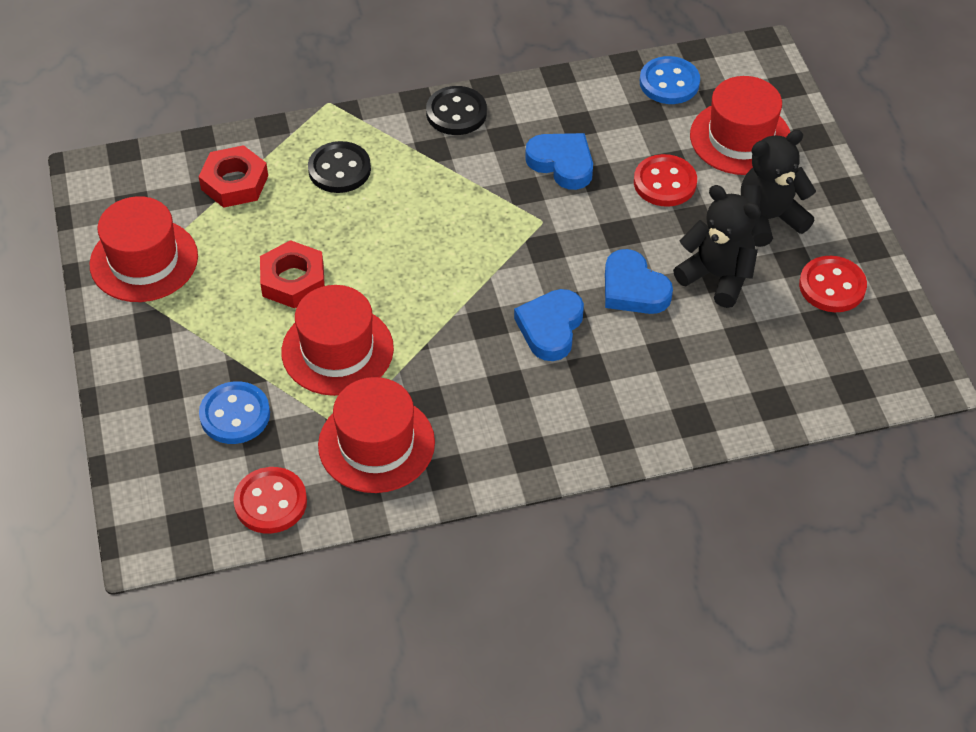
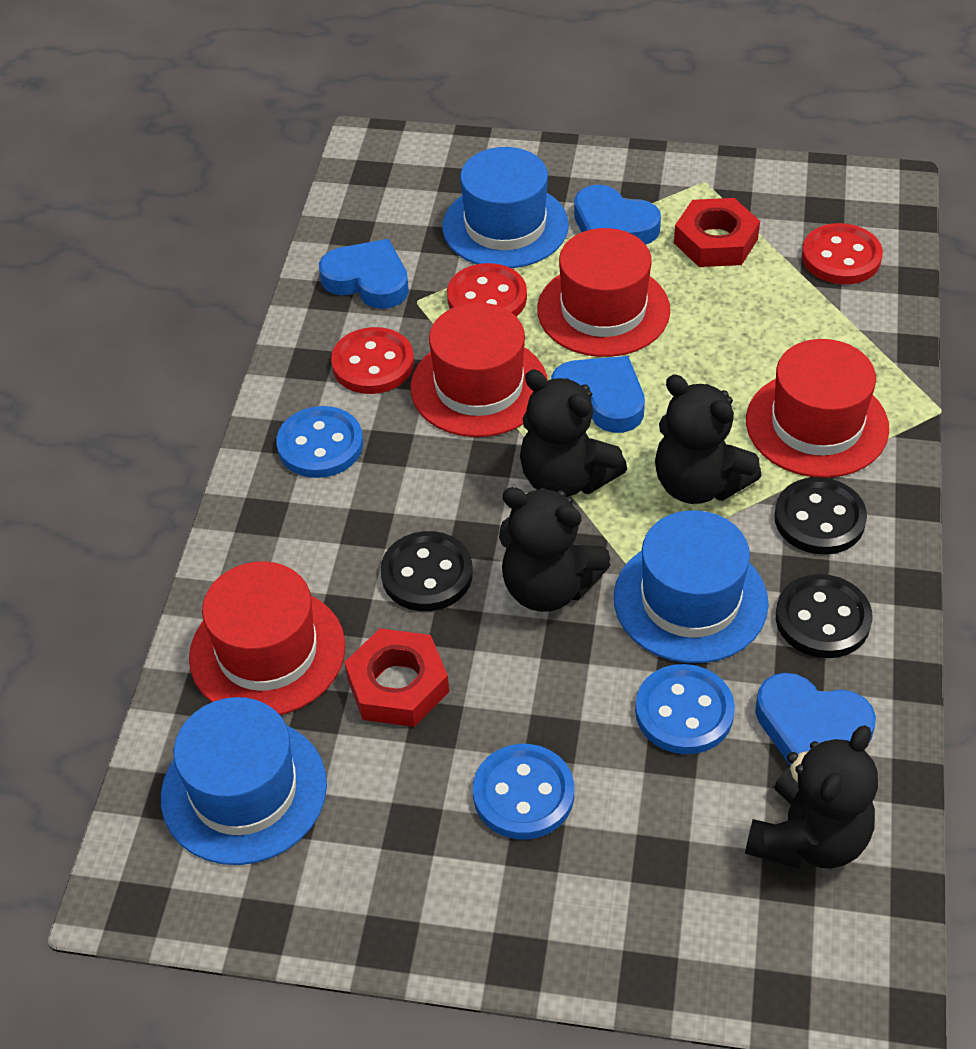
black button: 2 -> 3
black teddy bear: 2 -> 4
blue button: 2 -> 3
blue hat: 0 -> 3
blue heart: 3 -> 4

